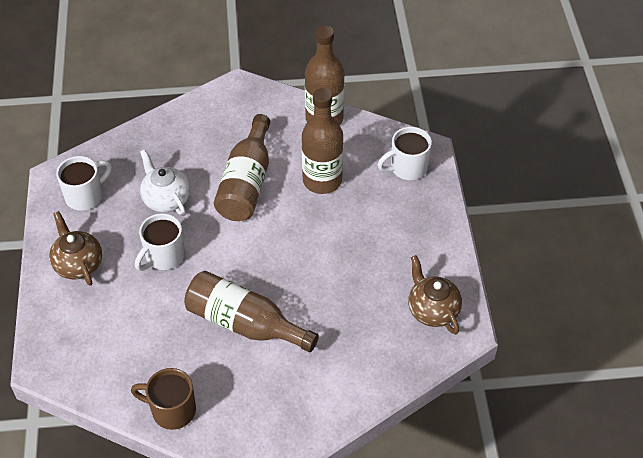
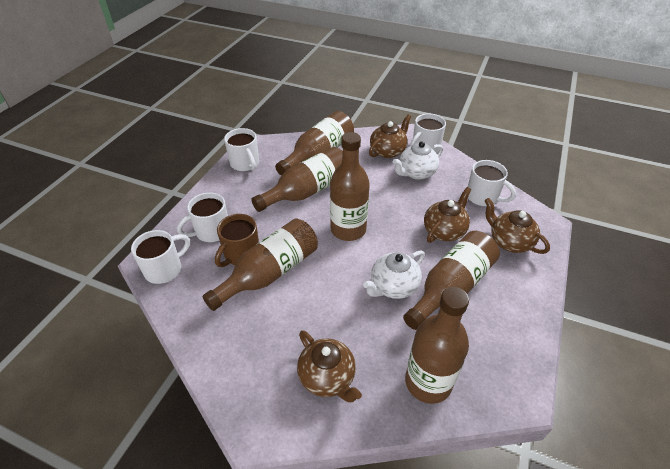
brown bottle: 4 -> 6
brown teapot: 2 -> 4
white mug: 3 -> 5
white teapot: 1 -> 2

